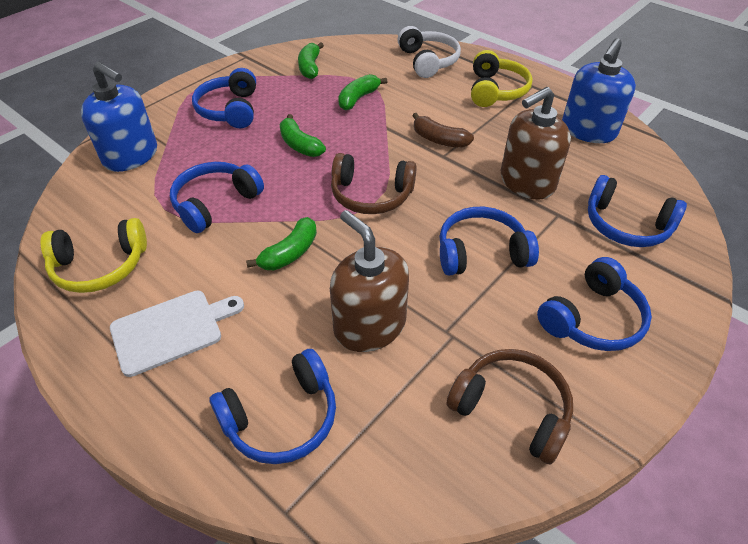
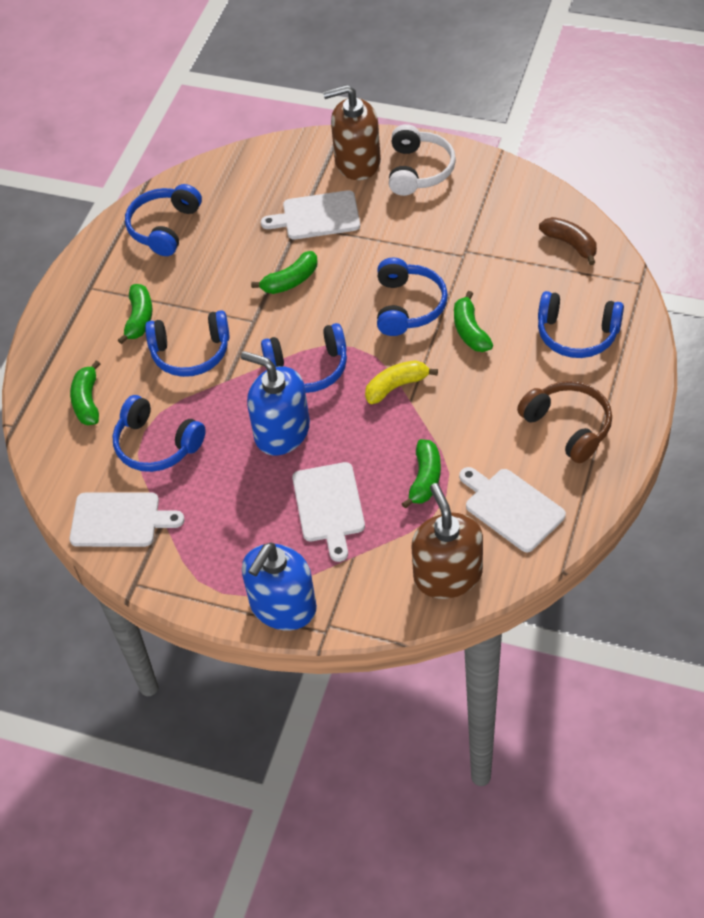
brown headphones: 2 -> 1
green banana: 4 -> 5
white cutting board: 1 -> 4
yellow banana: 0 -> 1
yellow headphones: 2 -> 0

